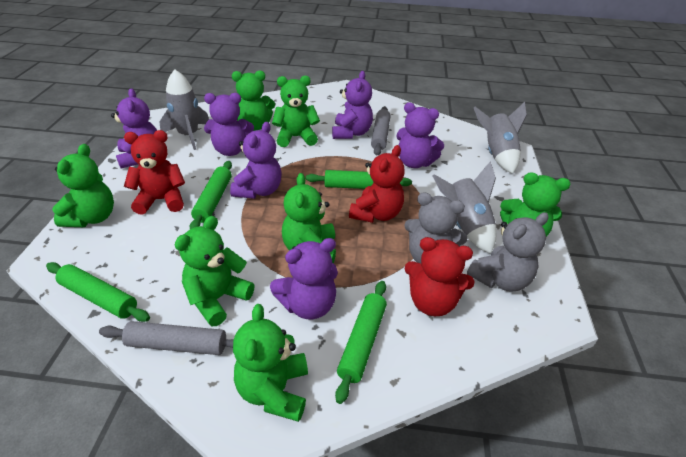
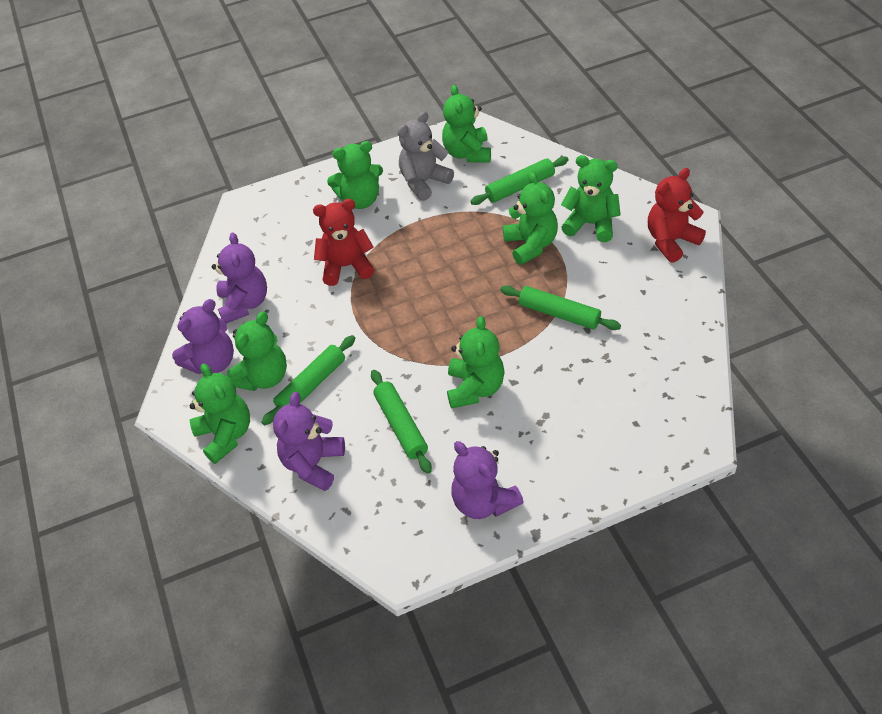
grey rocket: 3 -> 0
grey rolling pin: 2 -> 0
grey teddy bear: 2 -> 1
purple teddy bear: 6 -> 4
red teddy bear: 3 -> 2

